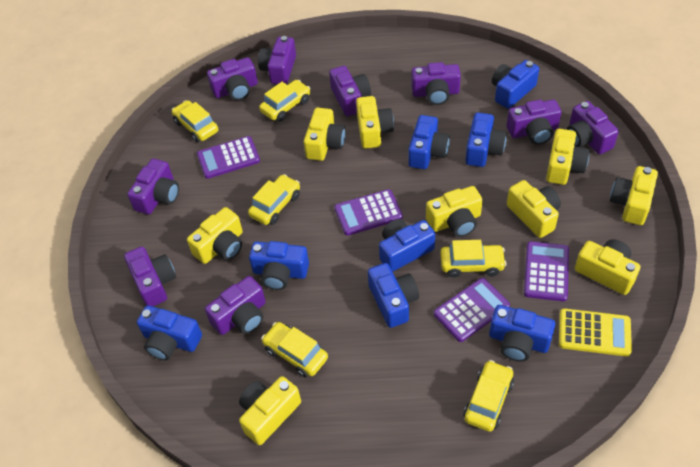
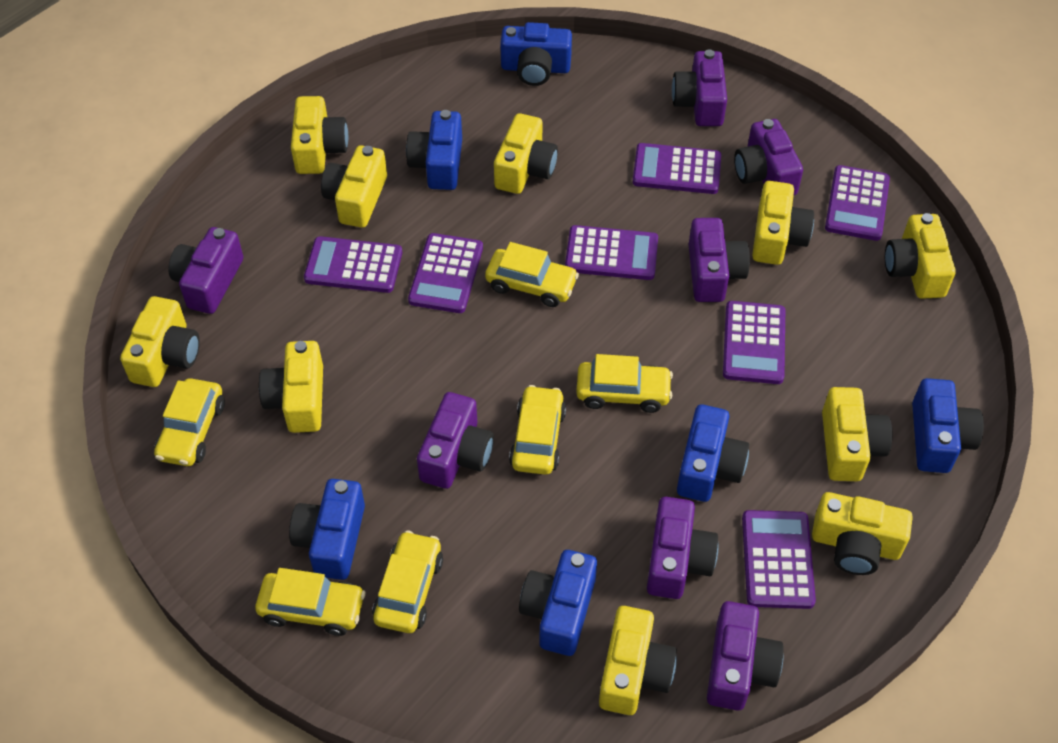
blue camera: 8 -> 6
purple calculator: 4 -> 7
purple camera: 9 -> 7
yellow calculator: 1 -> 0
yellow camera: 9 -> 10

